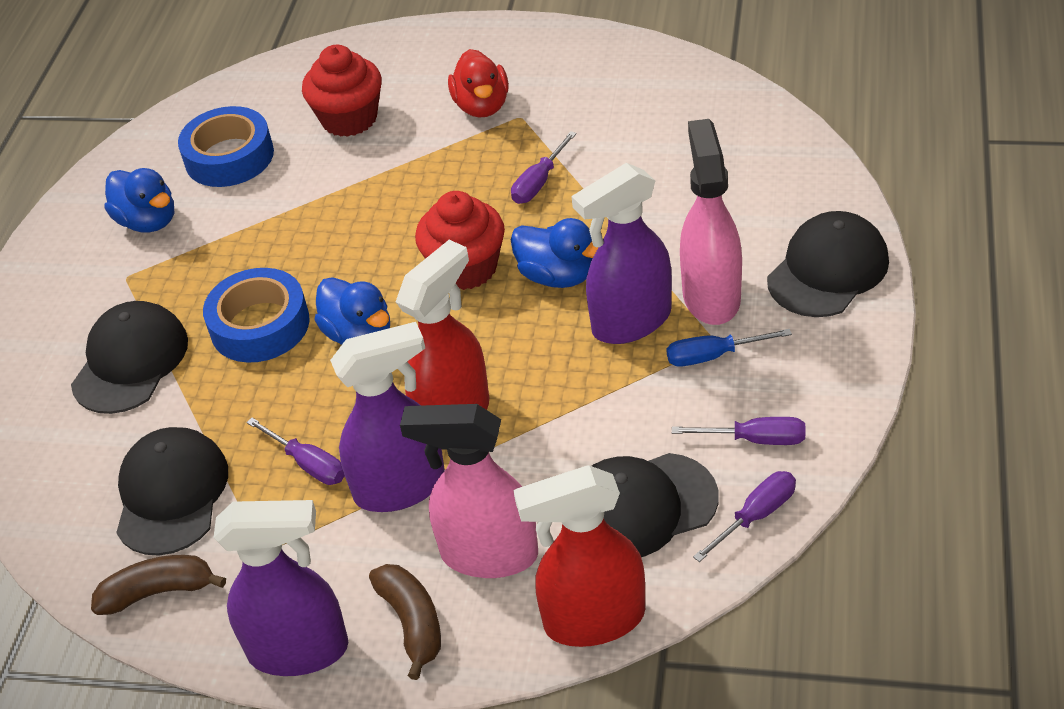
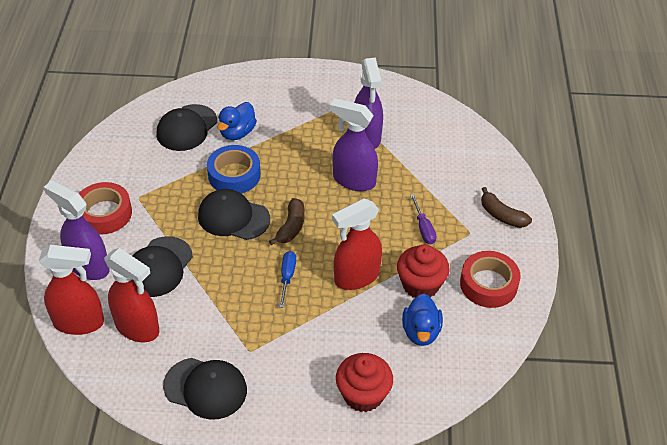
blue duck: 3 -> 2
blue tape: 2 -> 1
pink spray bottle: 2 -> 0
purple screwdriver: 4 -> 1
red duck: 1 -> 0
red spray bottle: 2 -> 3
red tape: 0 -> 2

